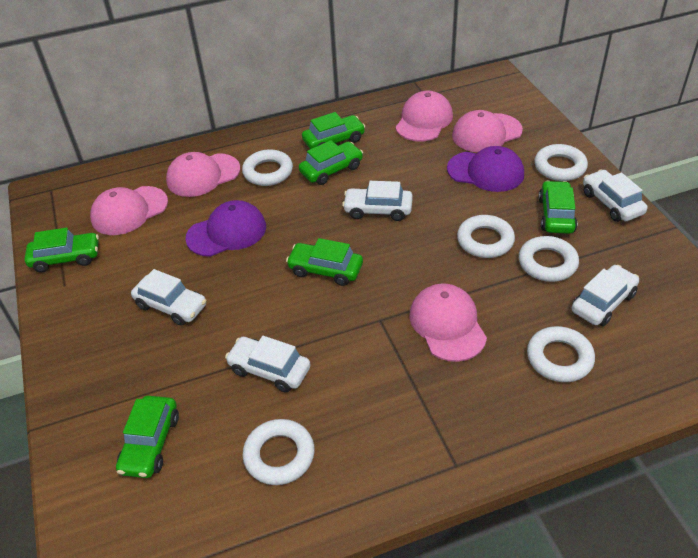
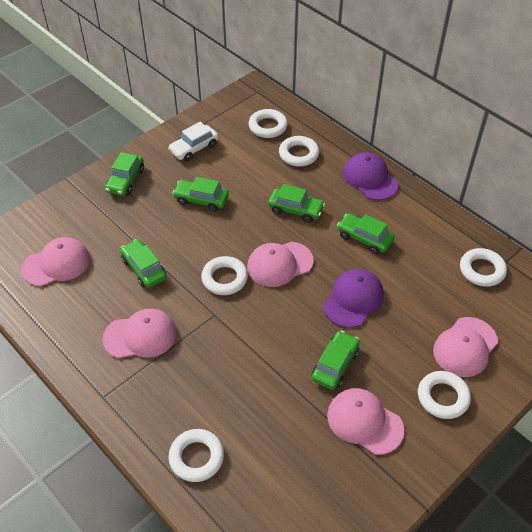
white car: 5 -> 1

